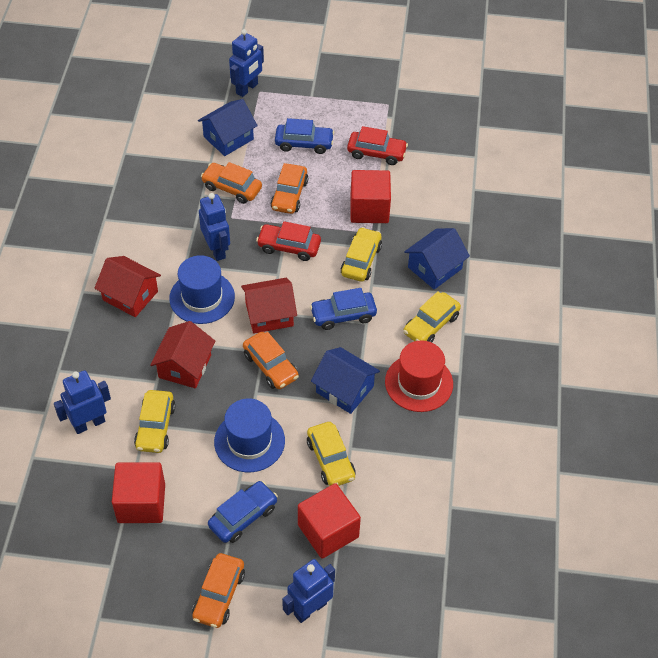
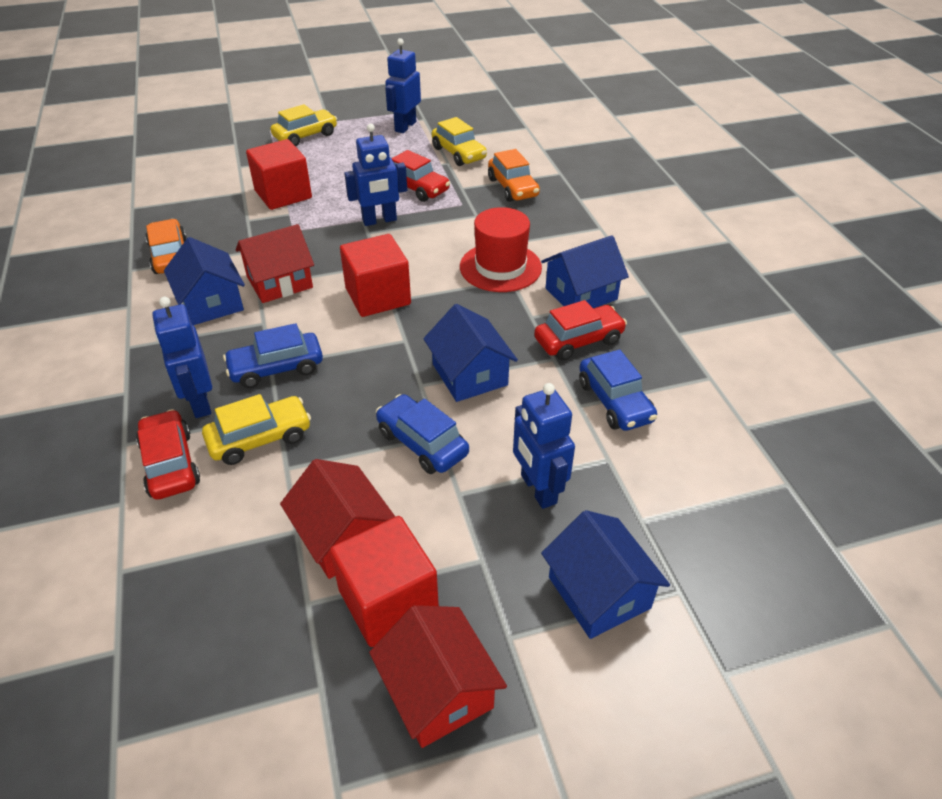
blue hat: 2 -> 0
blue house: 3 -> 4
orange car: 4 -> 2
red car: 2 -> 3
yellow car: 4 -> 3

